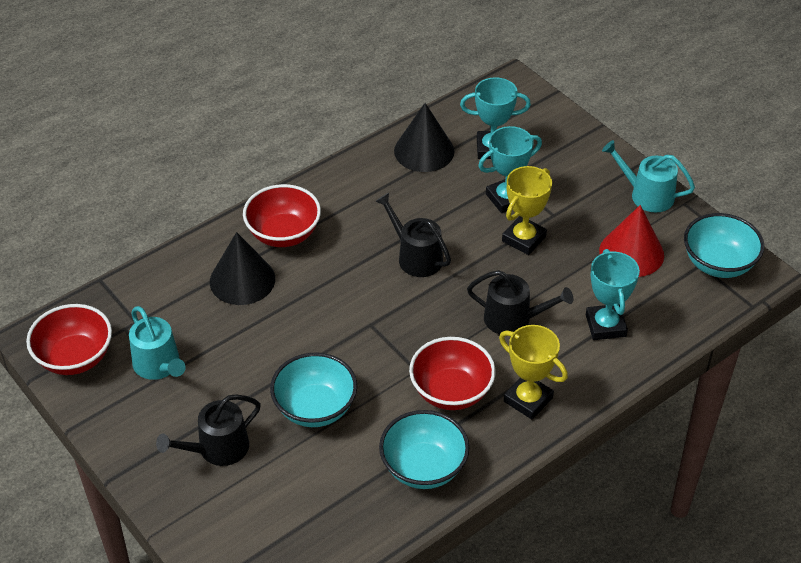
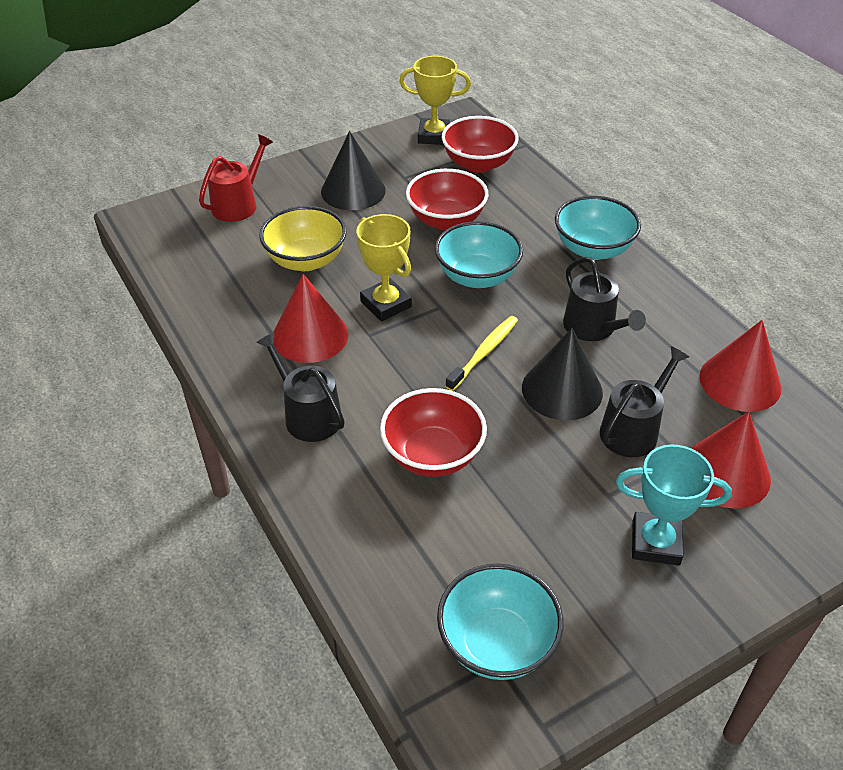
red cone: 1 -> 3
red watering can: 0 -> 1
turquoise trophy: 3 -> 1
turquoise watering can: 2 -> 0
yellow bowl: 0 -> 1
yellow toothbrush: 0 -> 1

